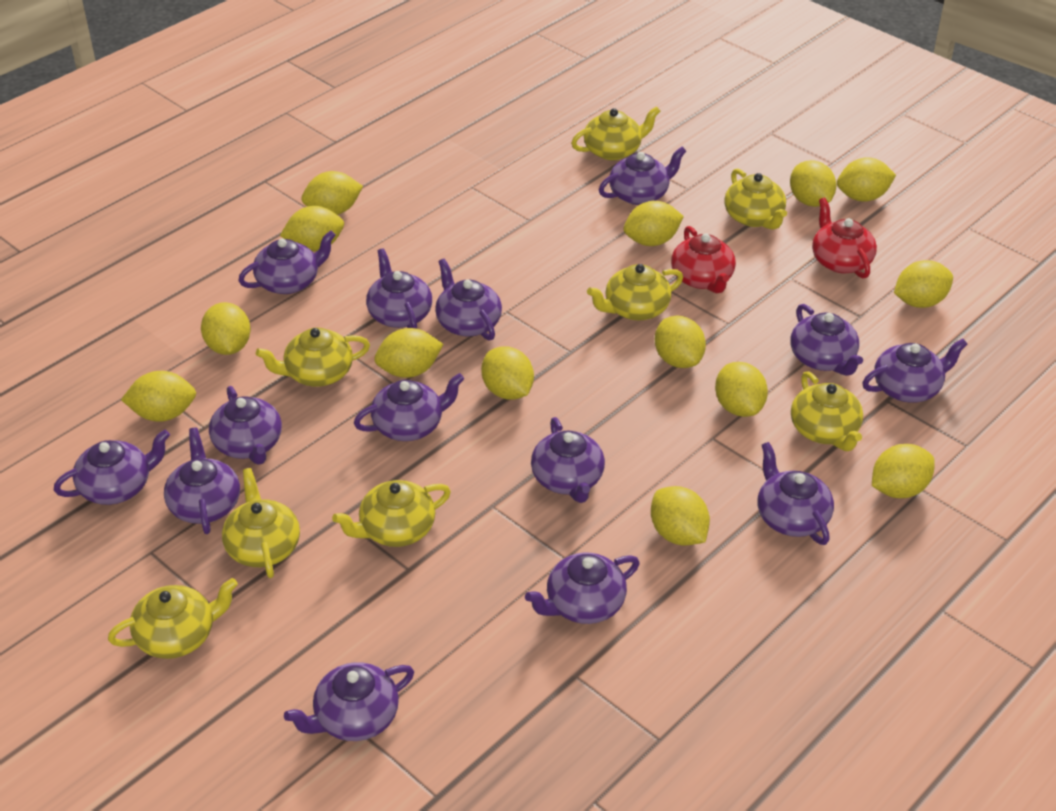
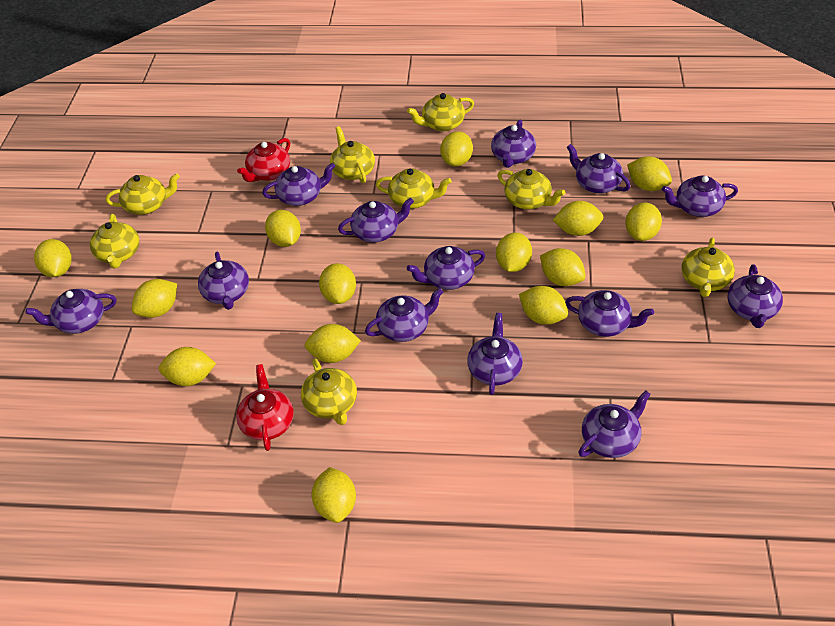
purple teapot: 14 -> 13

